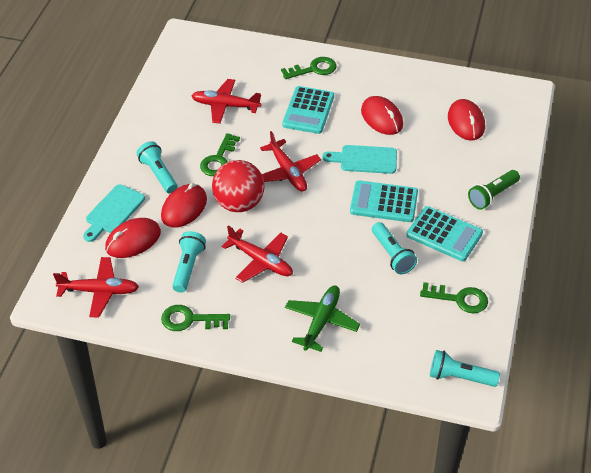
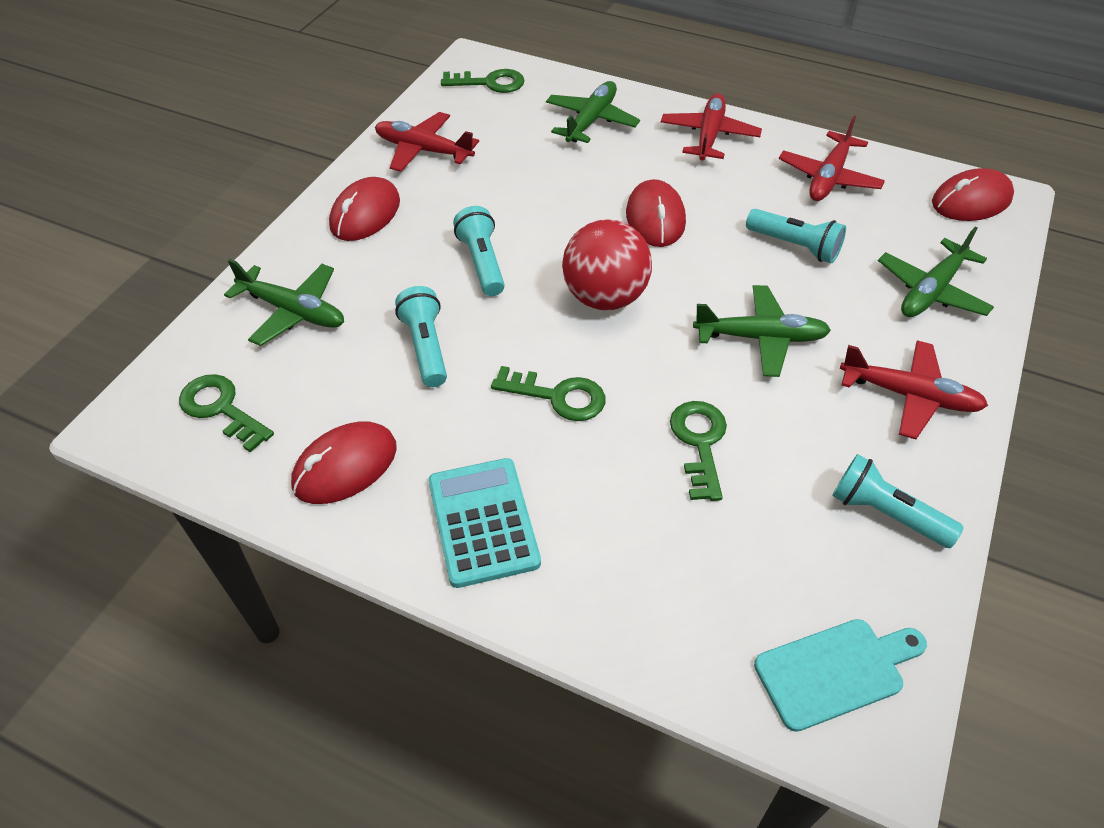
green flashlight: 1 -> 0
green plane: 1 -> 4
turquoise calculator: 3 -> 1
turquoise cutting board: 2 -> 1

